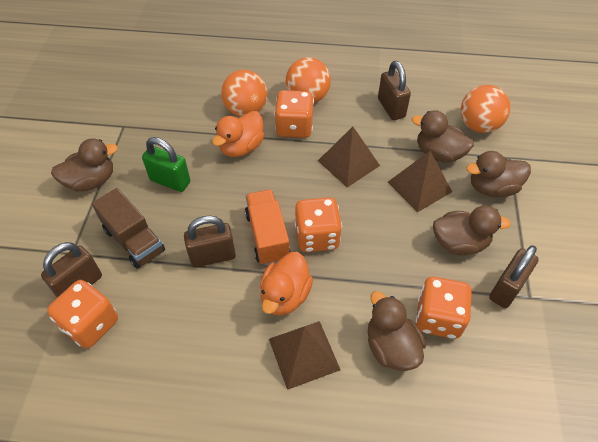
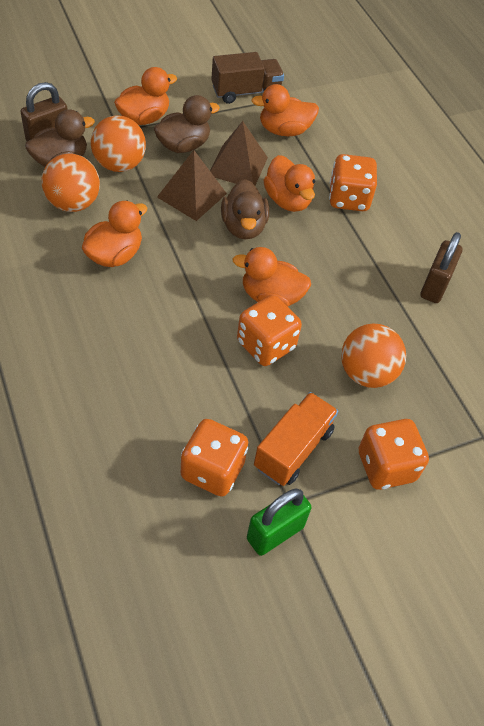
brown duck: 5 -> 3
brown padlock: 4 -> 2
brown pyramid: 3 -> 2
orange duck: 2 -> 5

